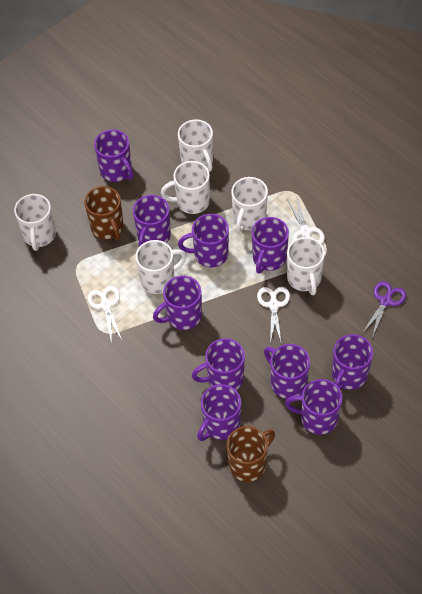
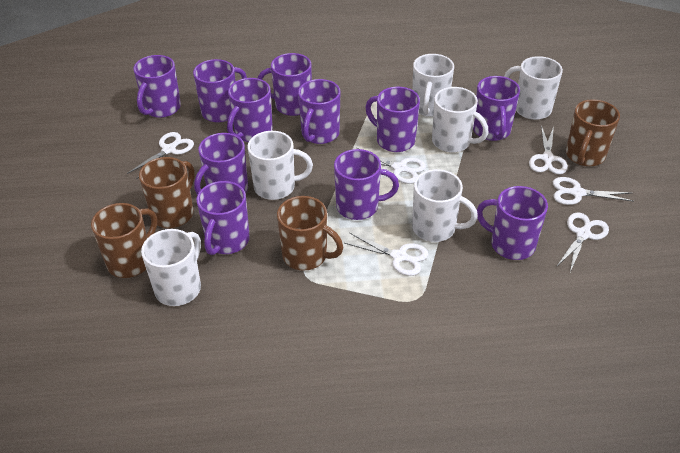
brown mug: 2 -> 4
purple mug: 10 -> 11
purple scissors: 1 -> 0
white scissors: 3 -> 6

